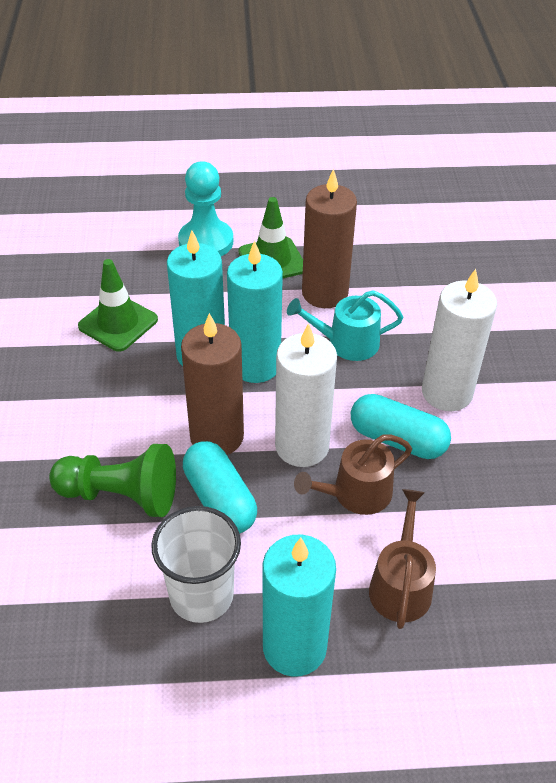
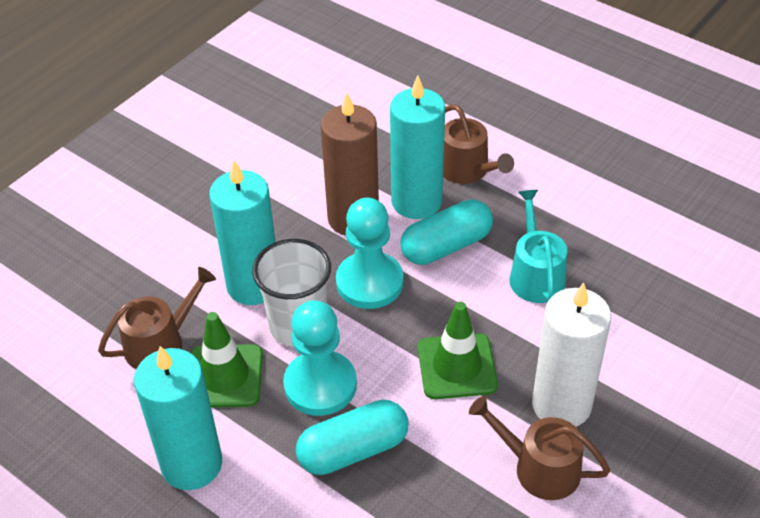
brown candle: 2 -> 1
brown watering can: 2 -> 3
green pawn: 1 -> 0
turquoise pawn: 1 -> 2
white candle: 2 -> 1

